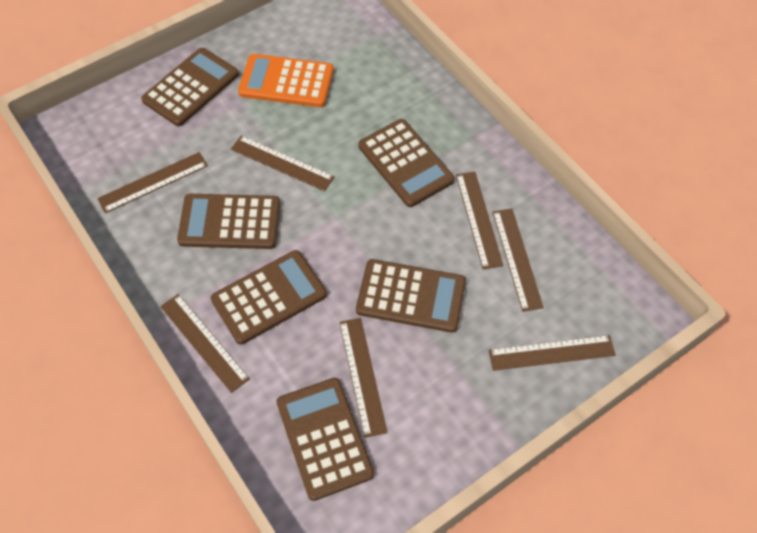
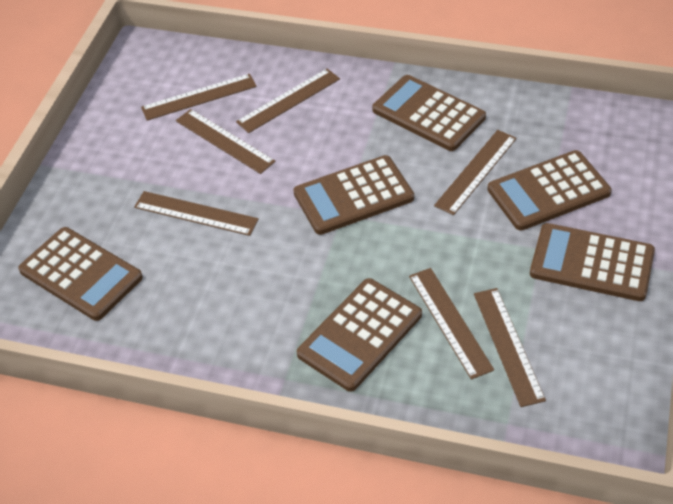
orange calculator: 1 -> 0

